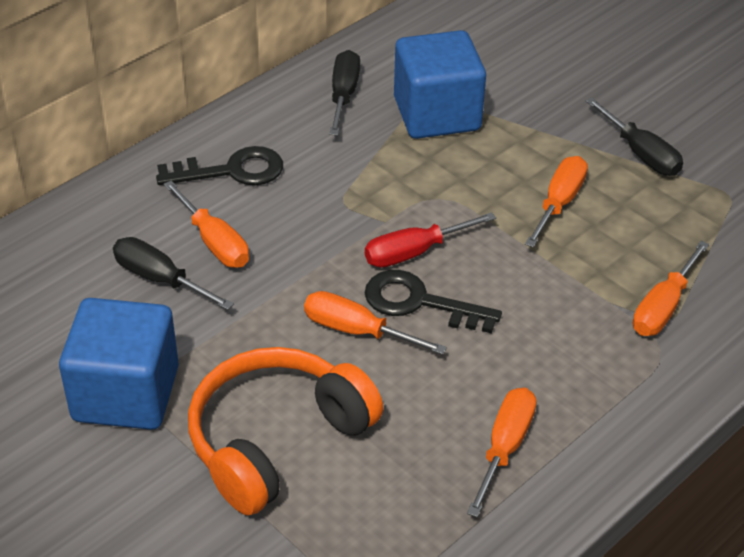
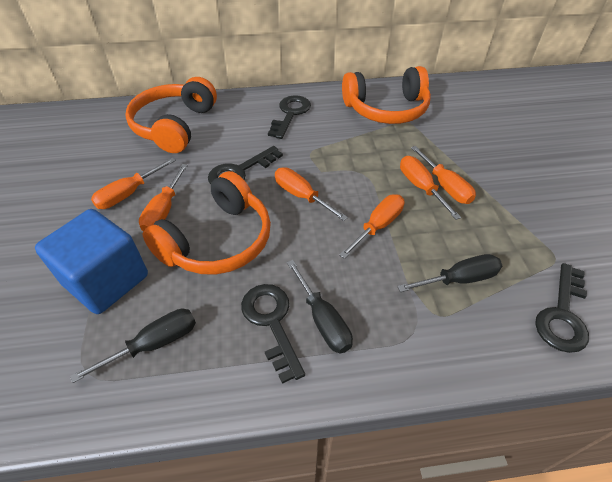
black key: 2 -> 4
blue cube: 2 -> 1
orange headphones: 1 -> 3
orange screwdriver: 5 -> 6
red screwdriver: 1 -> 0

